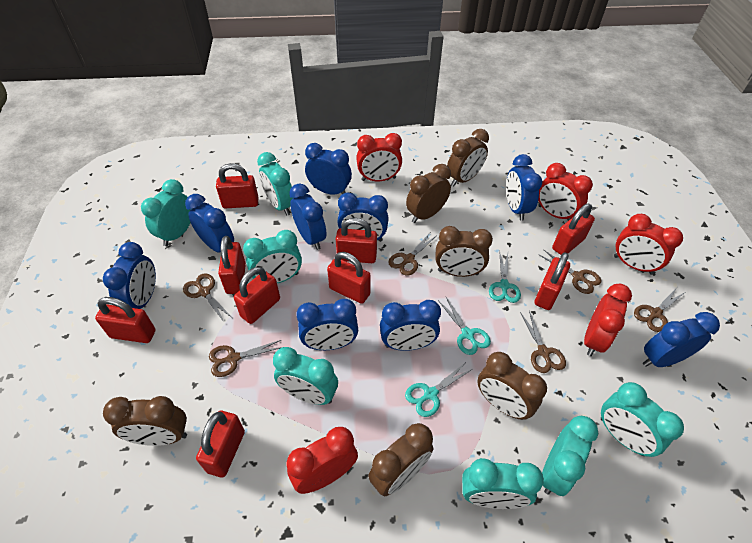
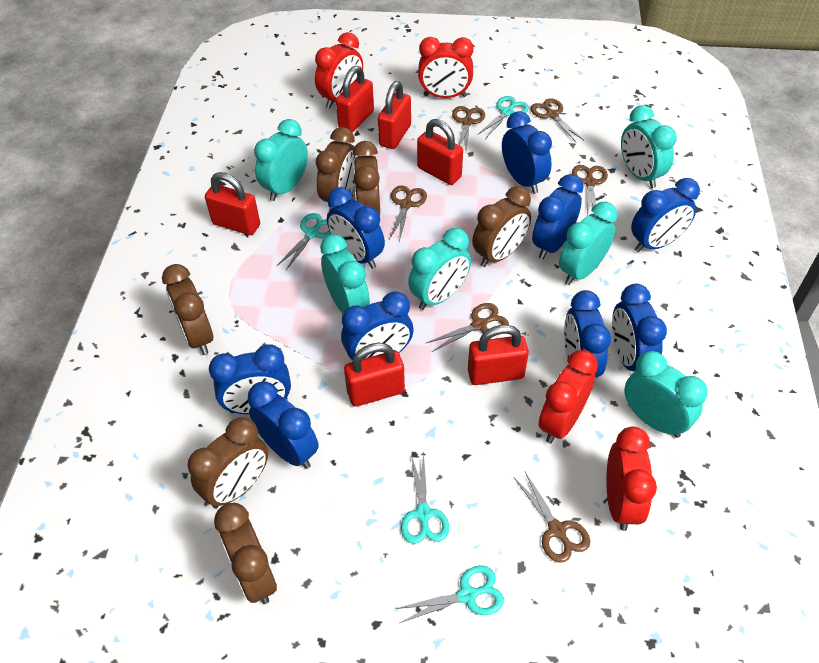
red clock: 5 -> 4
red padlock: 9 -> 6
turquoise clock: 7 -> 6
turquoise scissors: 3 -> 4

